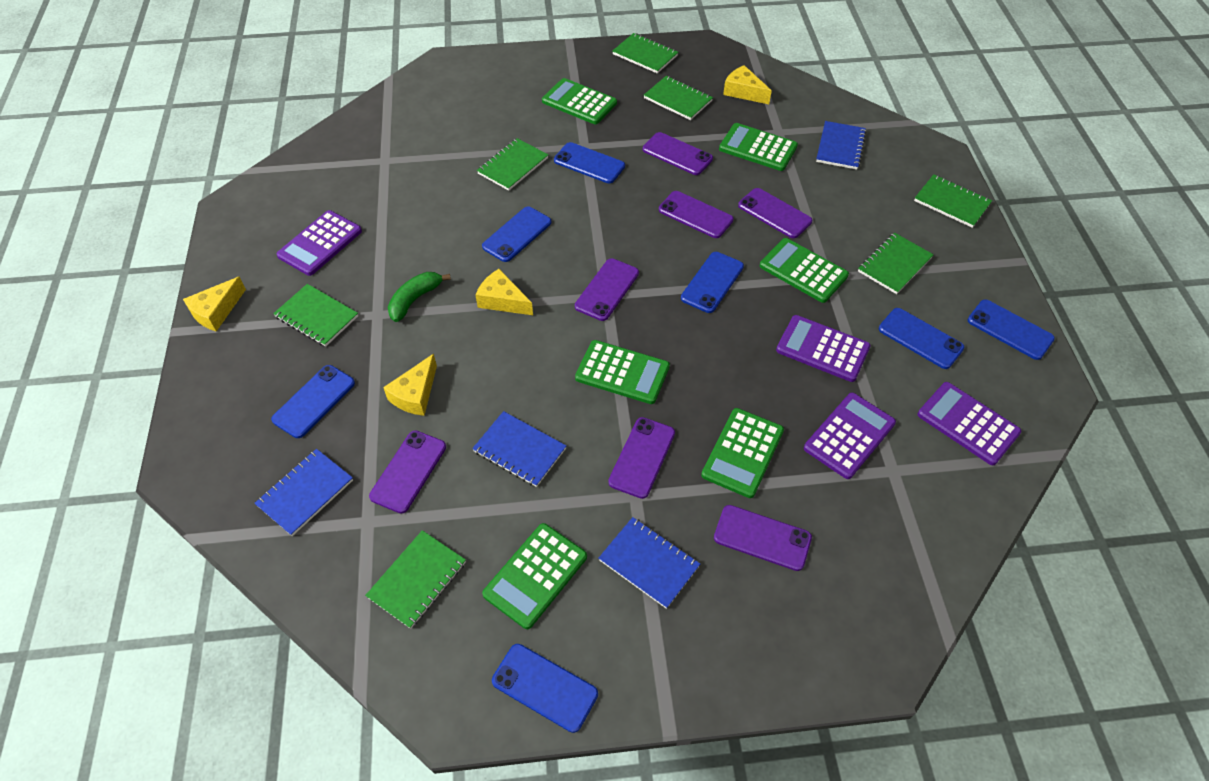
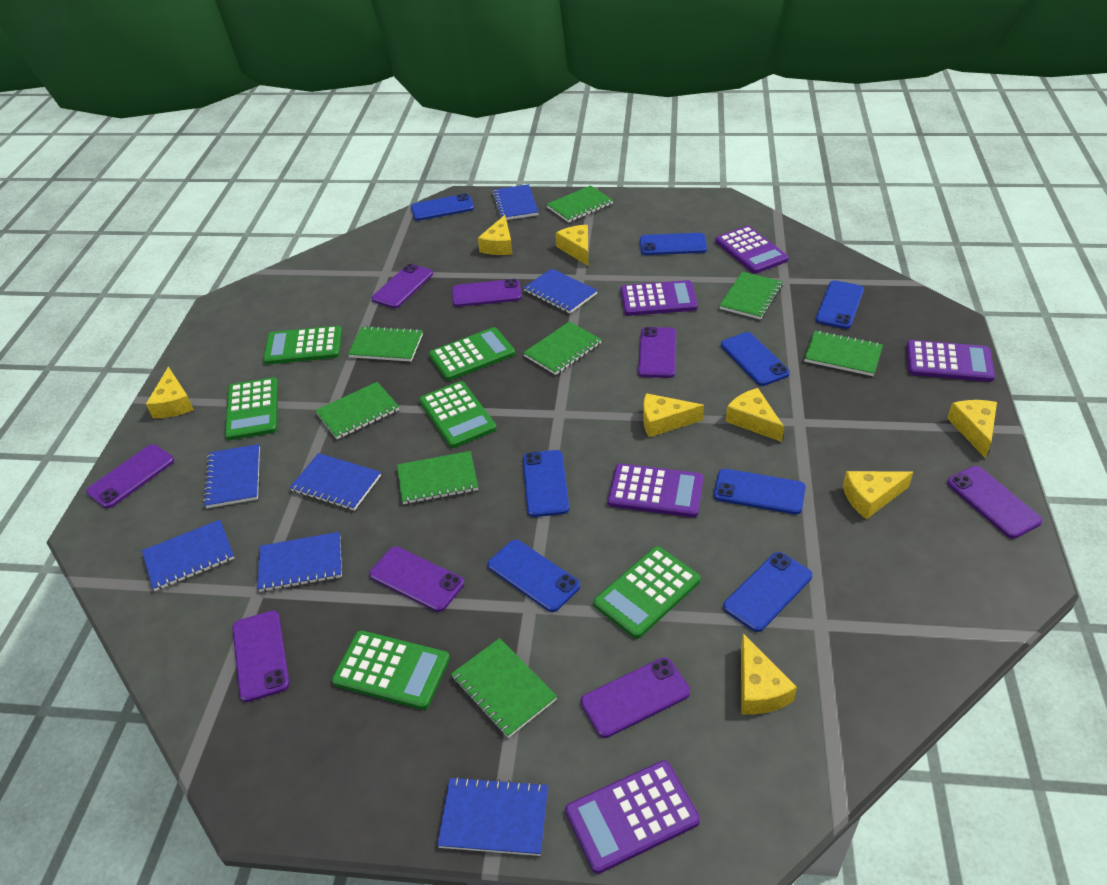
blue notebook: 4 -> 7
blue phone: 7 -> 8
green banana: 1 -> 0
green notebook: 7 -> 8
purple calculator: 4 -> 5
purple phone: 7 -> 8
yellow cheese: 4 -> 8

